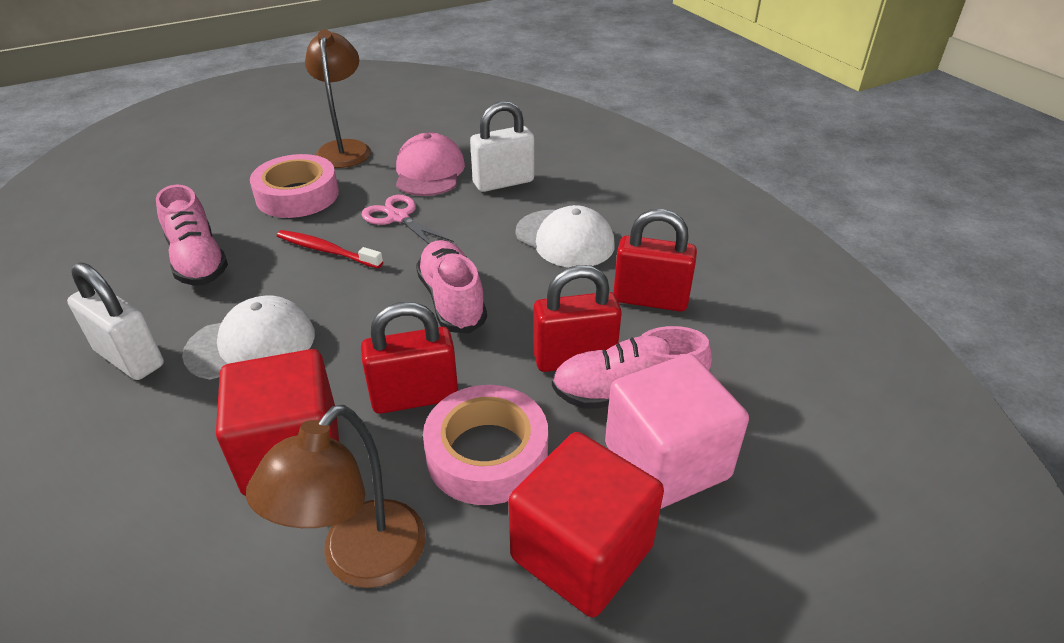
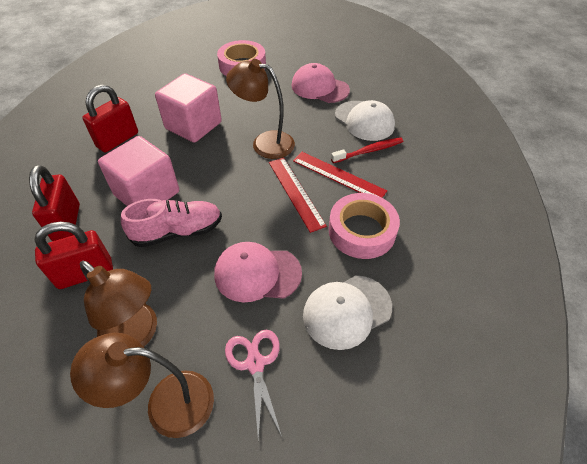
brown lamp: 2 -> 3
pink cap: 1 -> 2
pink cube: 1 -> 2
pink shoe: 3 -> 1
red cube: 2 -> 0
red ruler: 0 -> 2
white padlock: 2 -> 0

